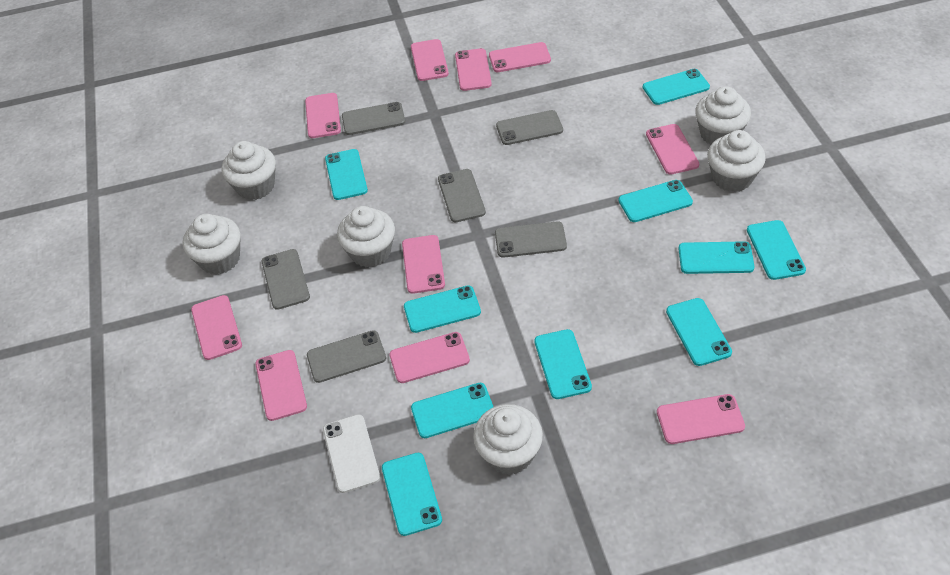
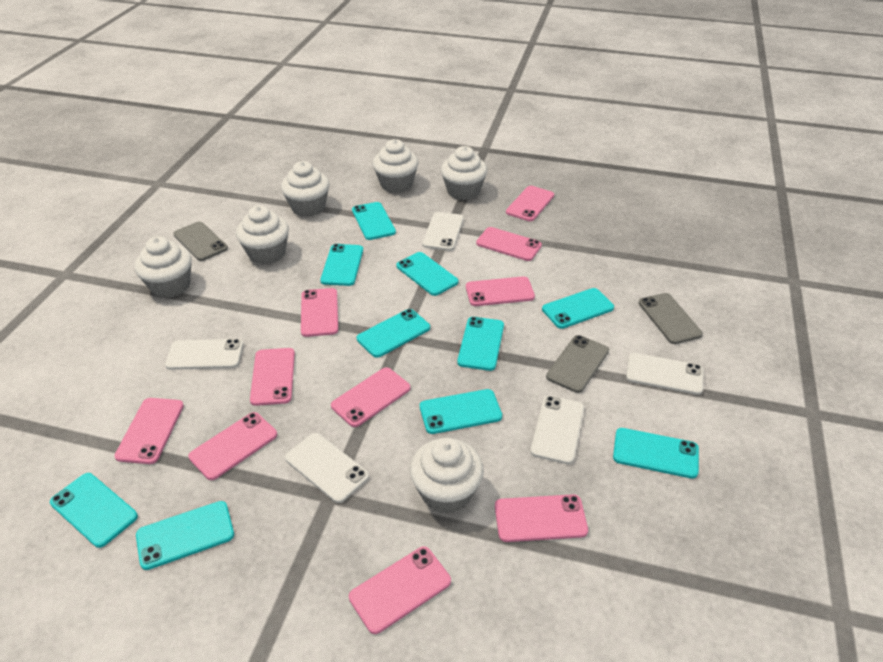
grey phone: 6 -> 3
white phone: 1 -> 5

